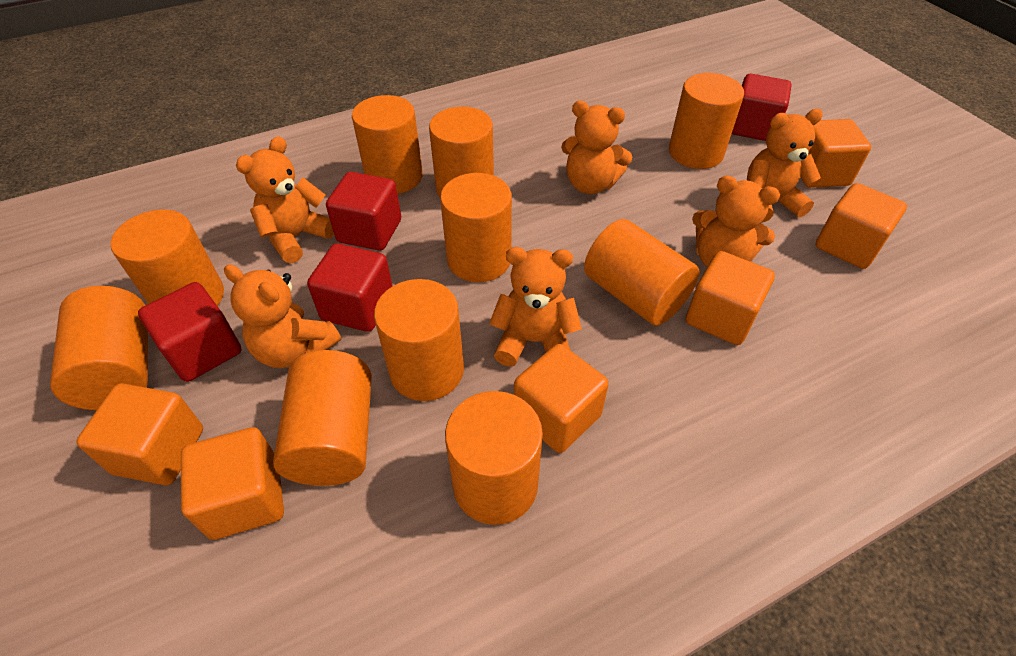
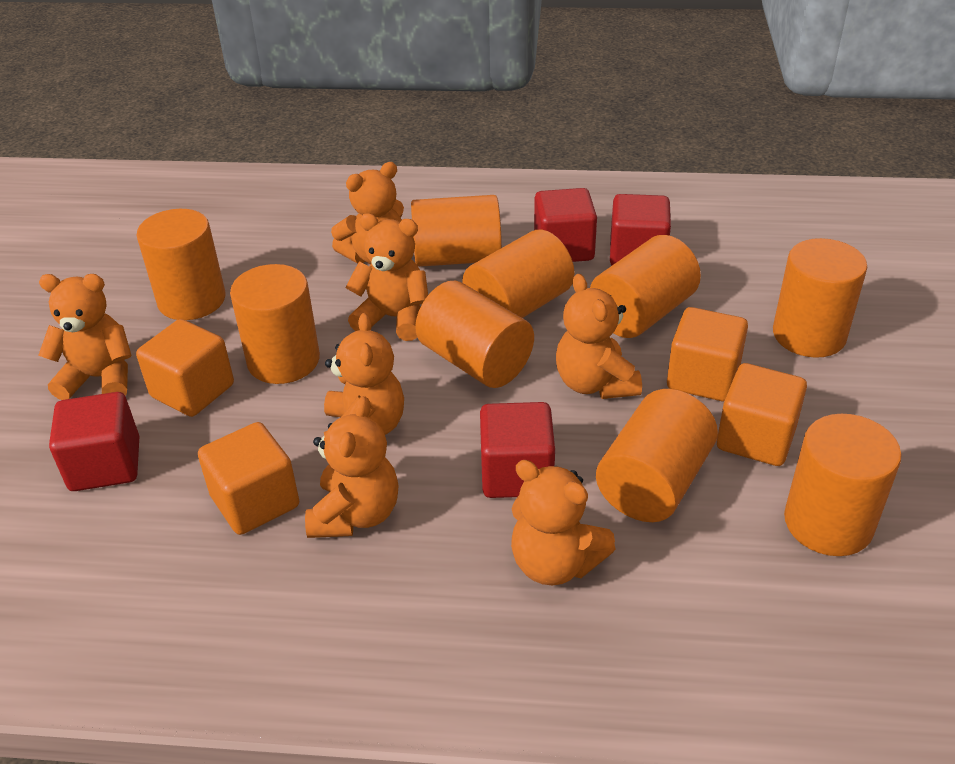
orange cube: 6 -> 4
orange cylinder: 10 -> 9
orange teddy bear: 6 -> 7

